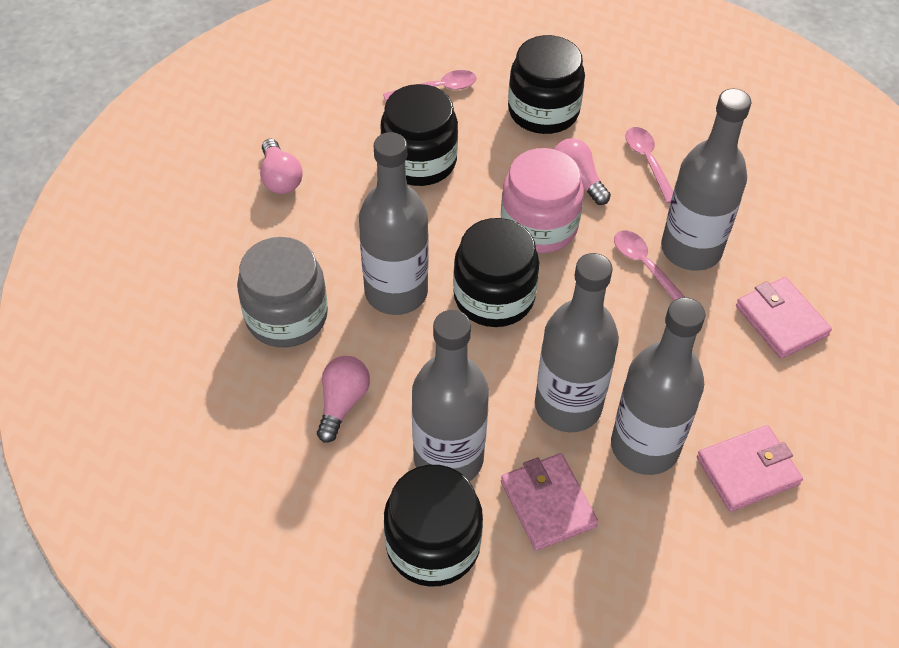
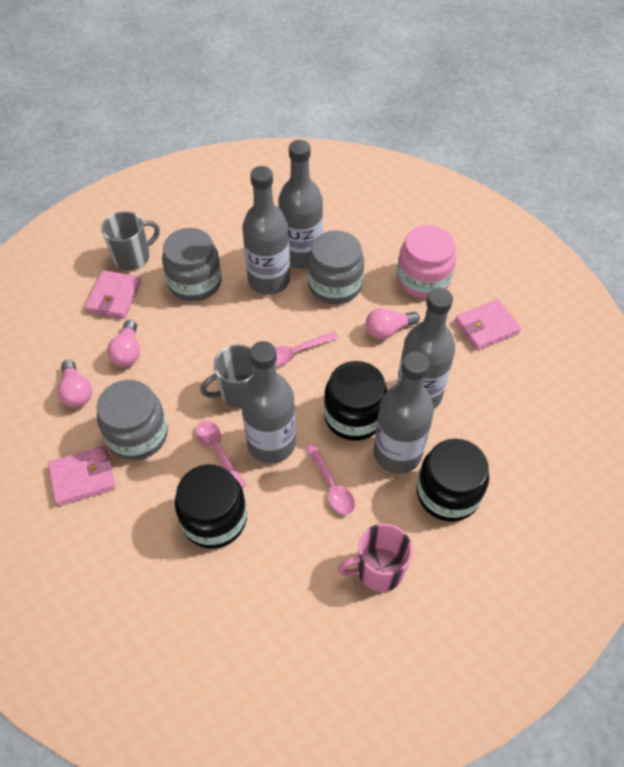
black jar: 4 -> 3
grey jar: 1 -> 3
grey mug: 0 -> 2
pink mug: 0 -> 1

